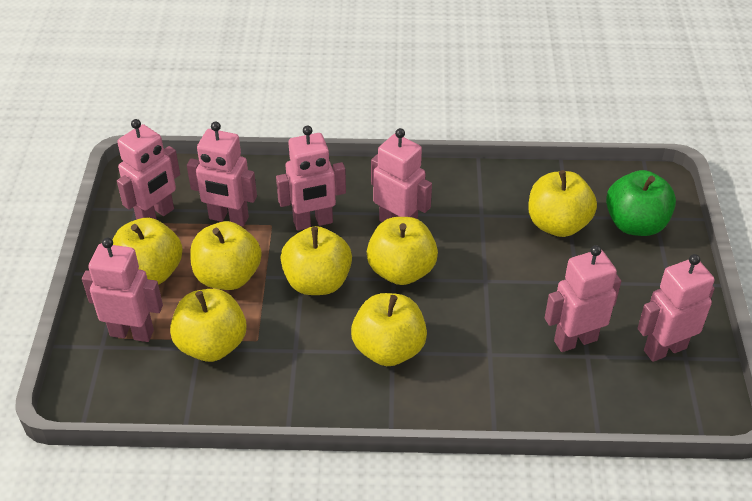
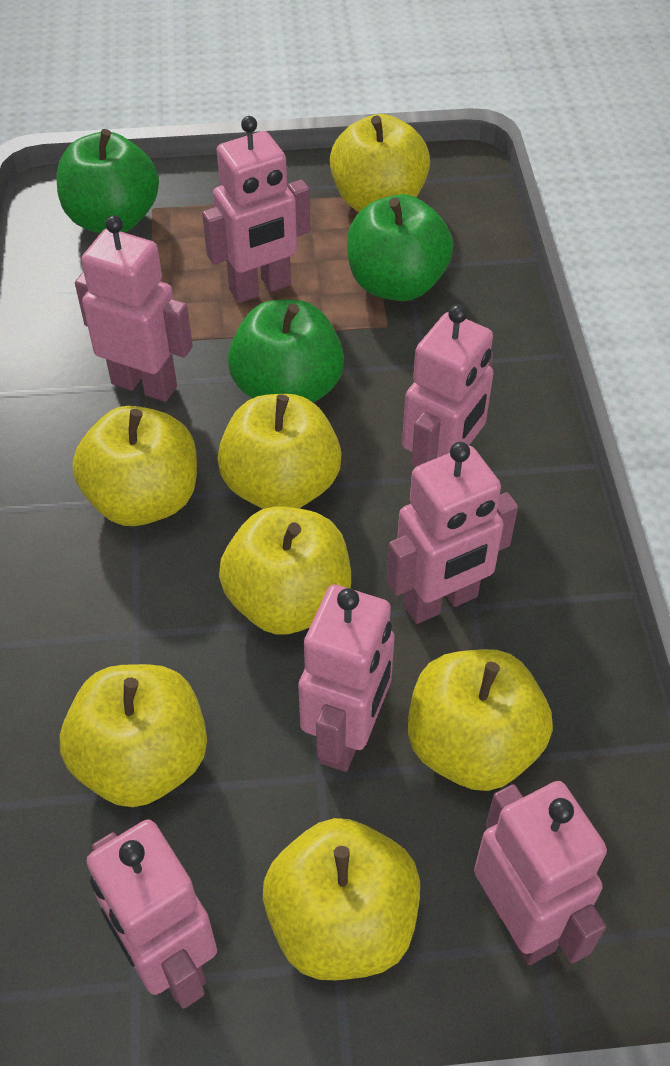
green apple: 1 -> 3

